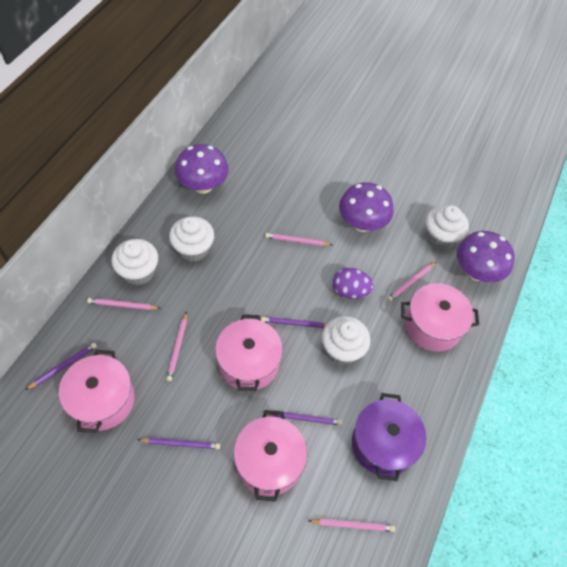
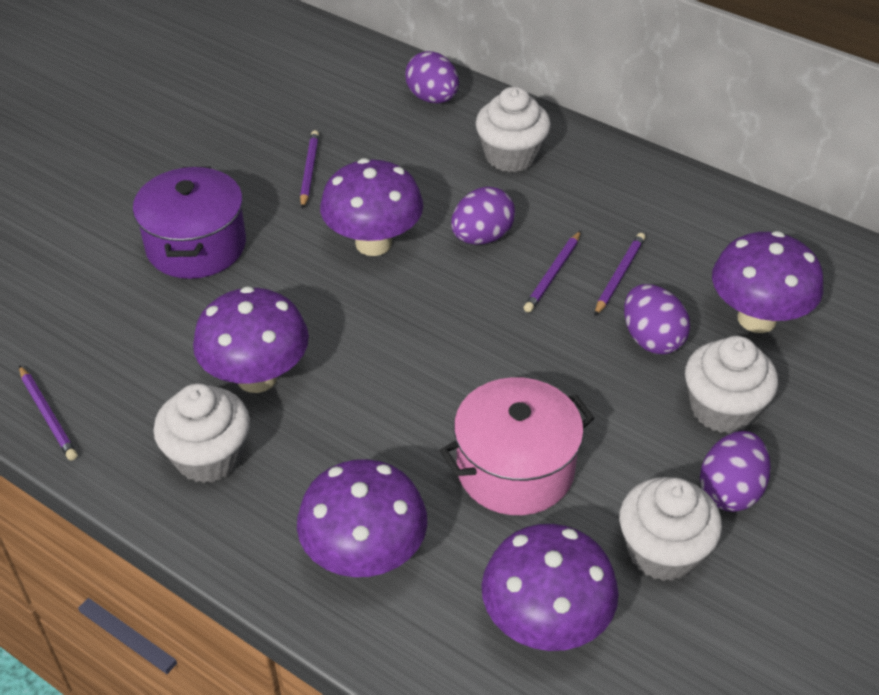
pink pencil: 5 -> 0
pink pot: 4 -> 1
purple egg: 1 -> 4
purple mushroom: 3 -> 5

